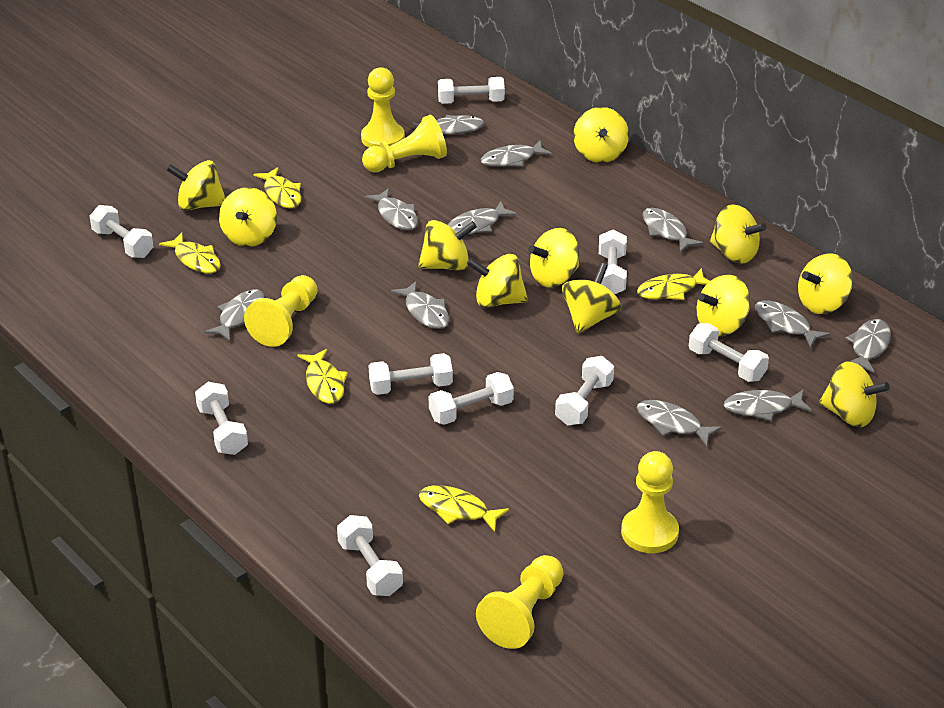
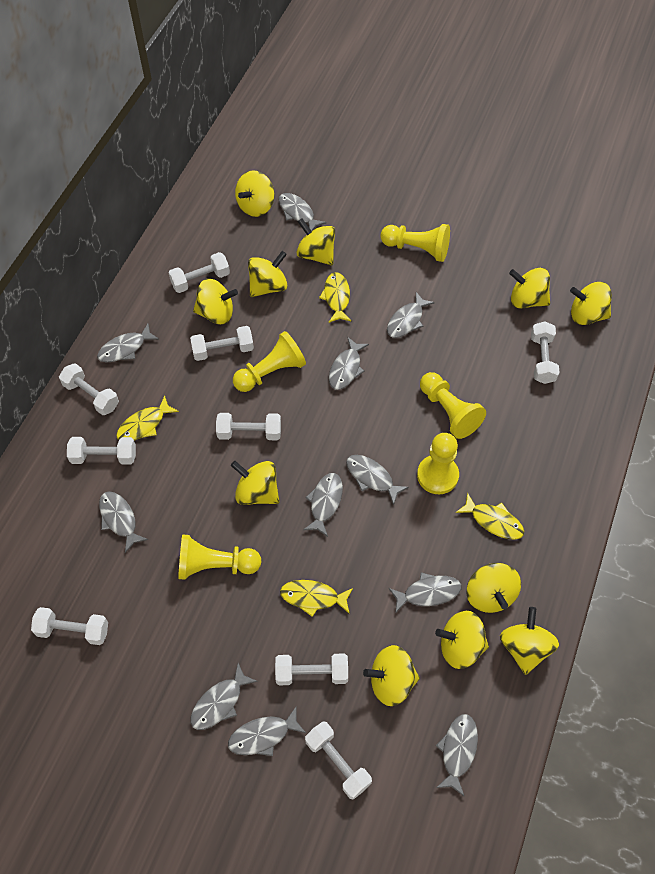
yellow fish: 5 -> 4

